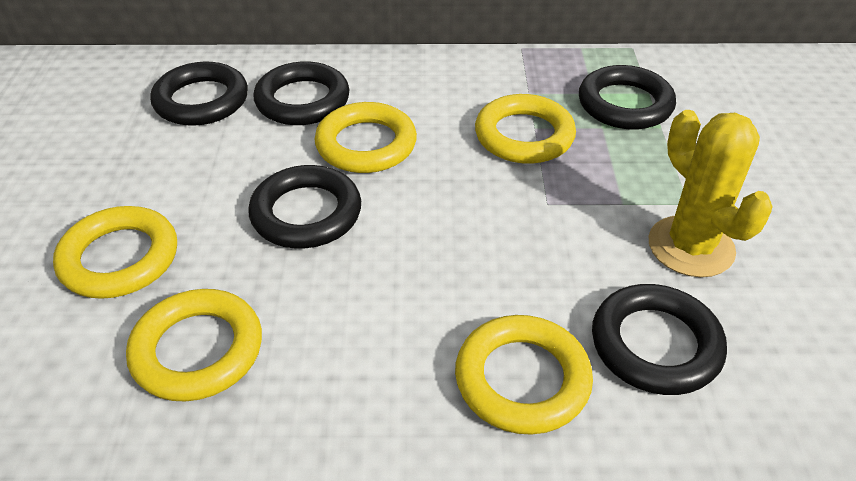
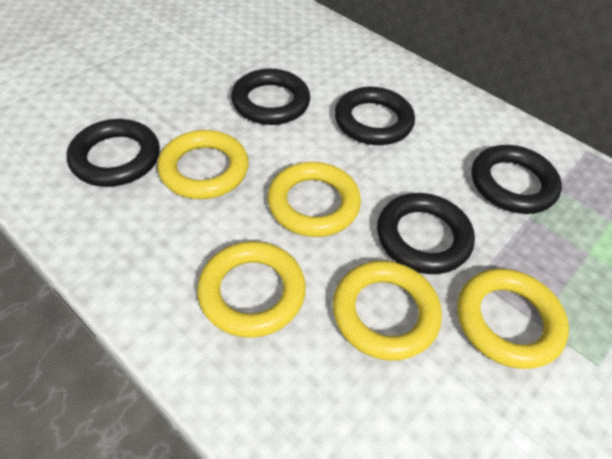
yellow cactus: 1 -> 0

